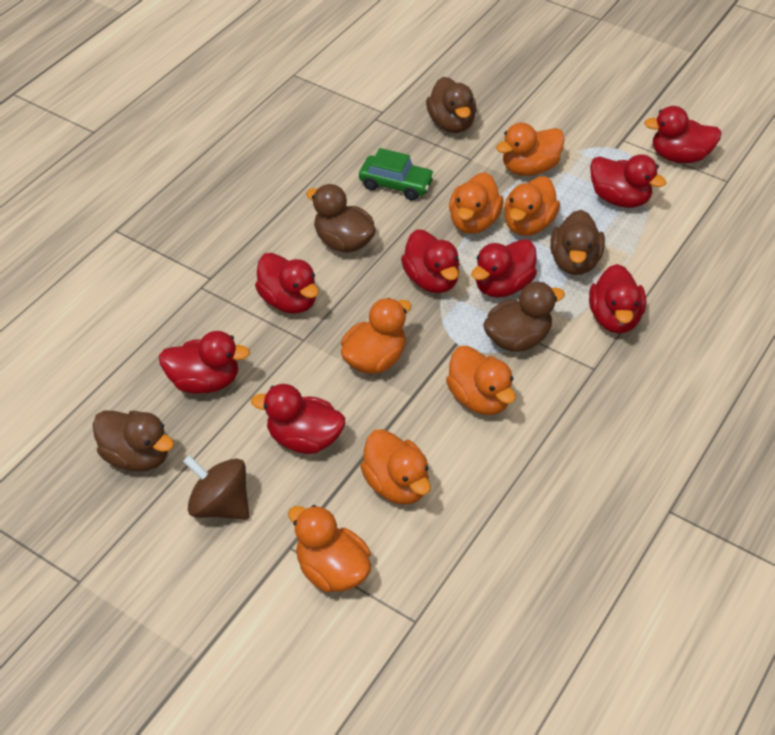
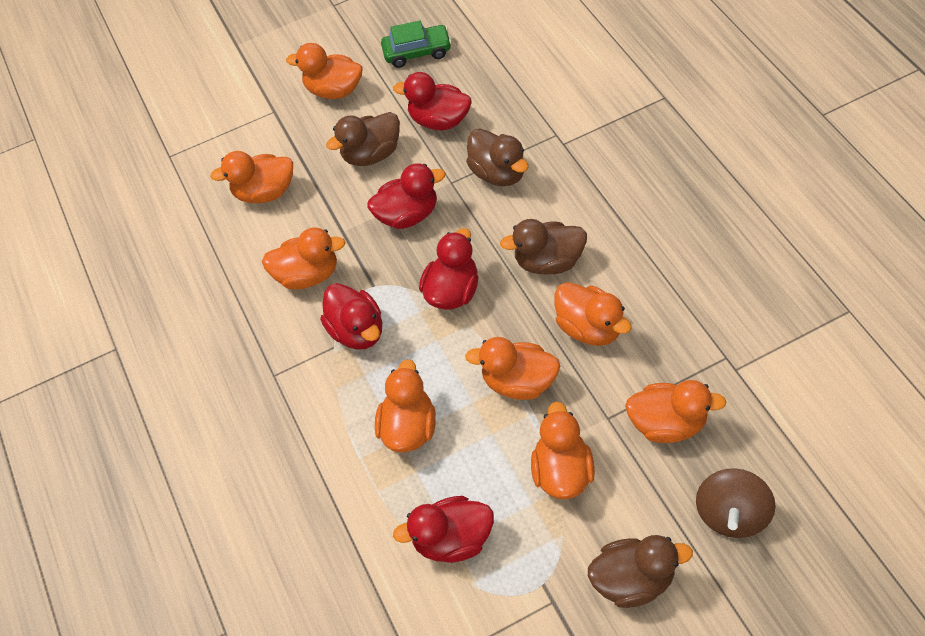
brown duck: 5 -> 4
orange duck: 7 -> 8
red duck: 8 -> 5

